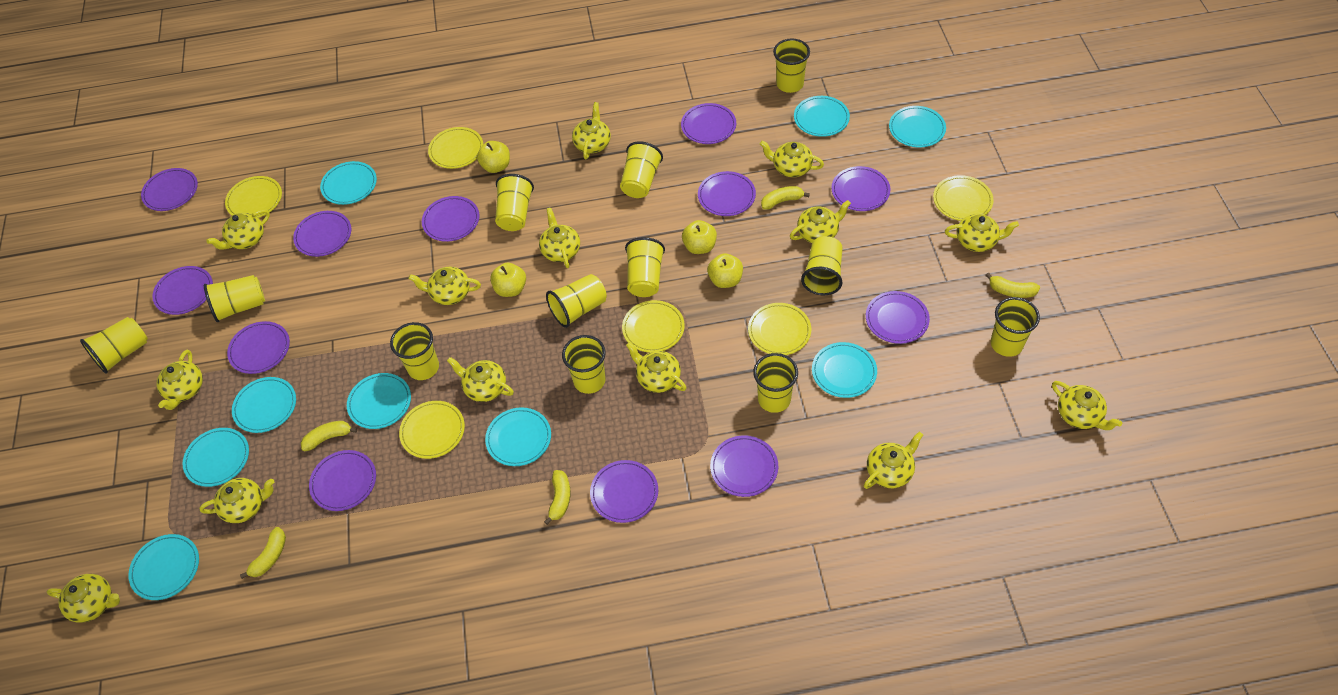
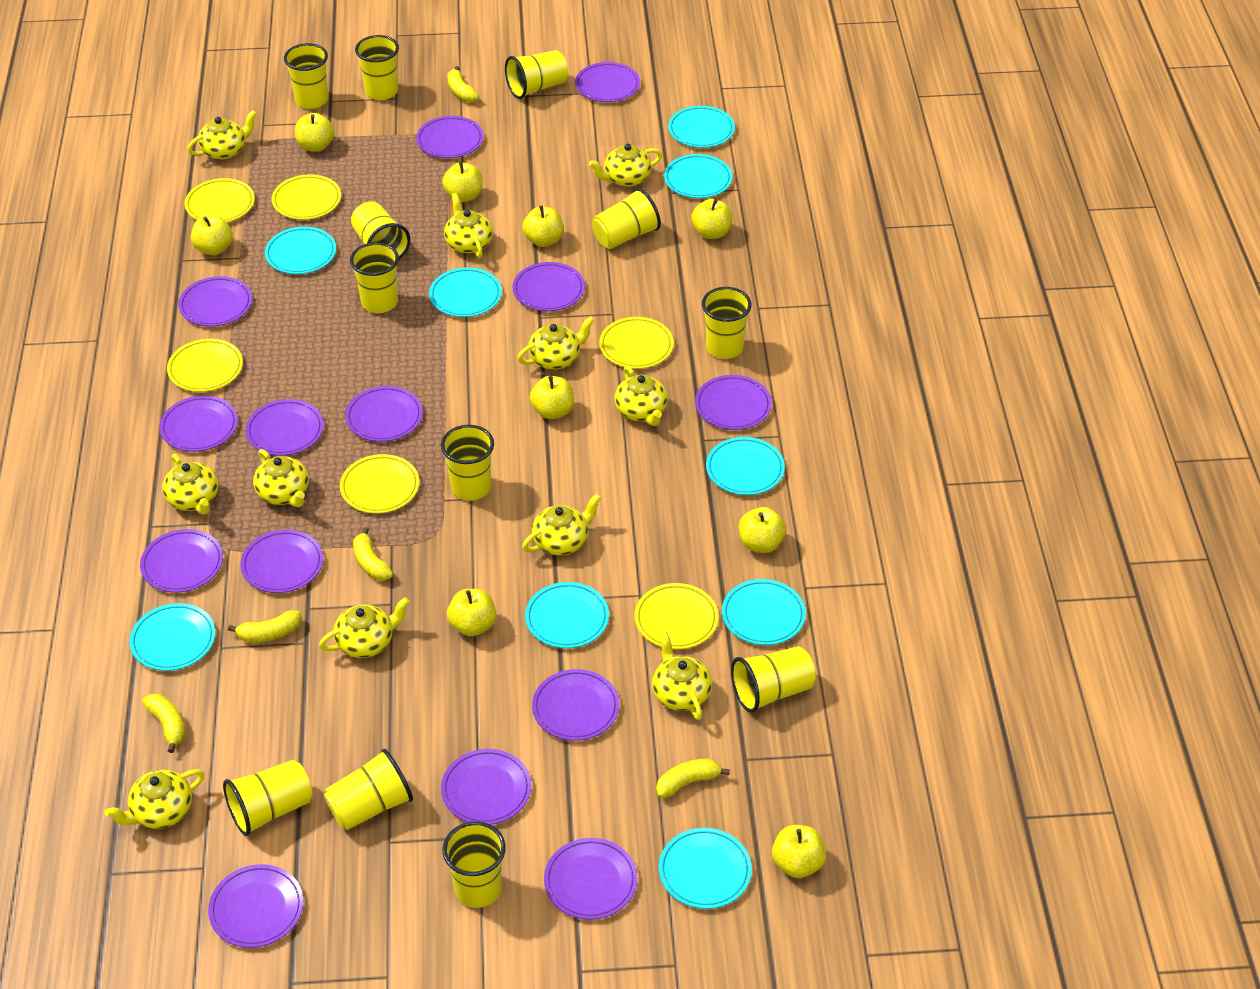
purple plate: 12 -> 14
yellow apple: 4 -> 9
yellow teapot: 14 -> 11

